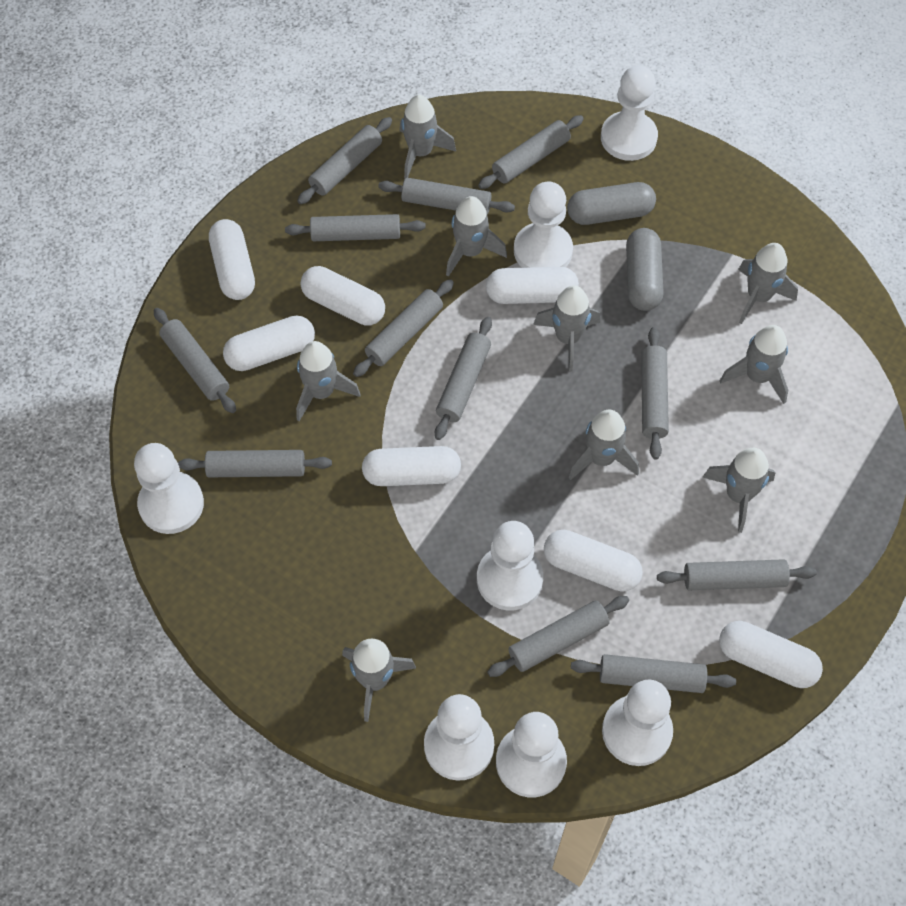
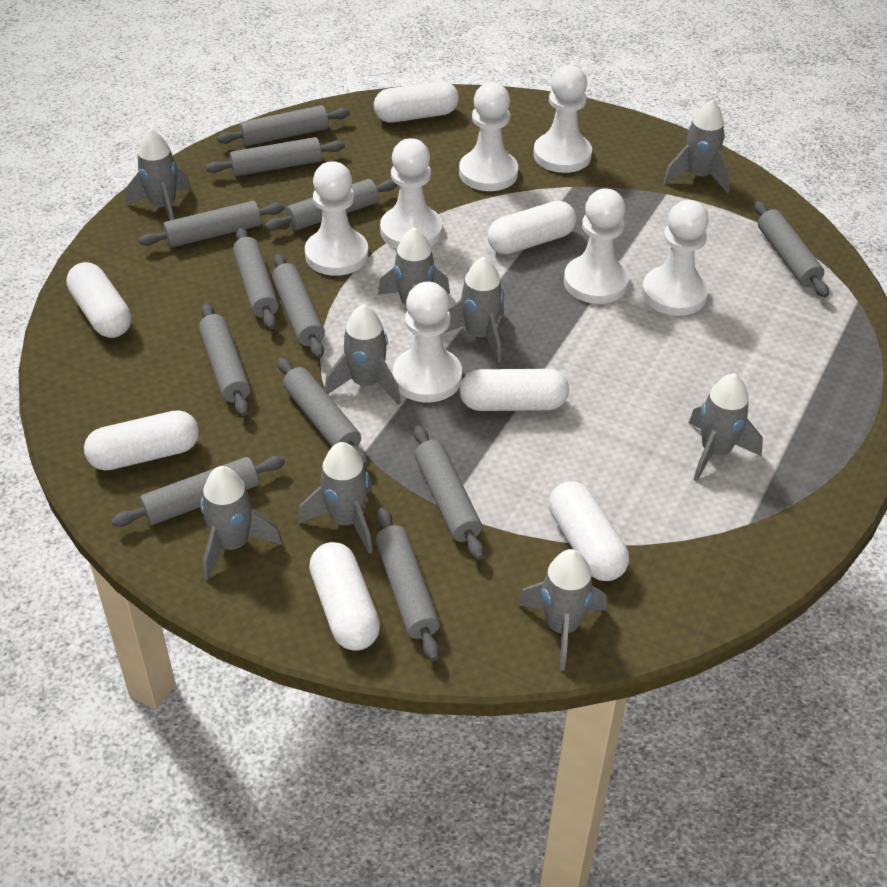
grey capsule: 2 -> 0

